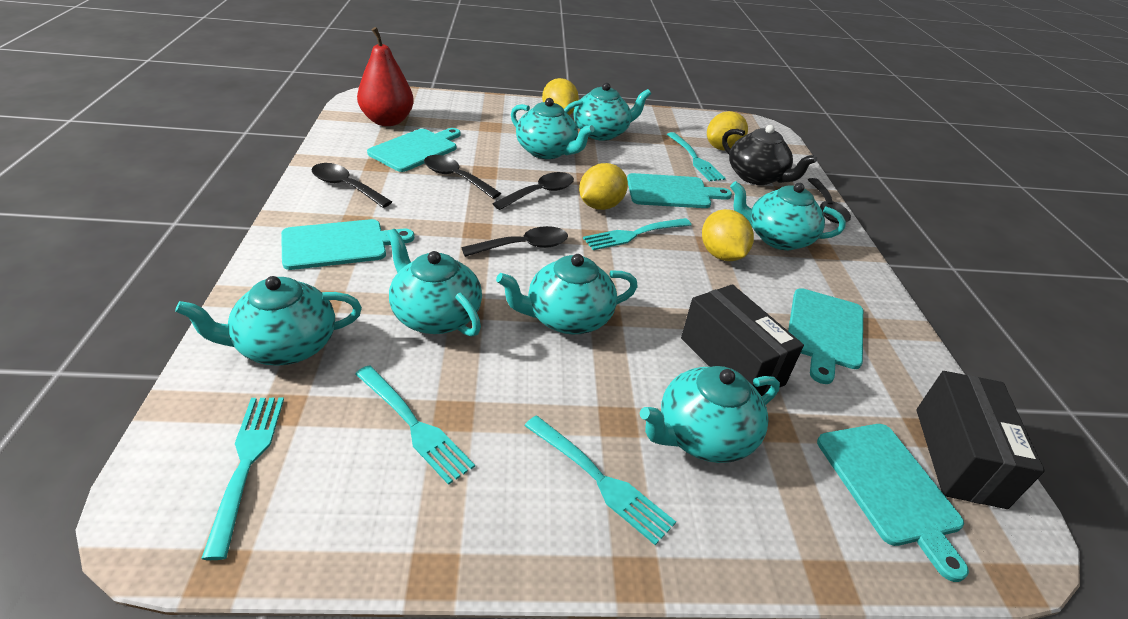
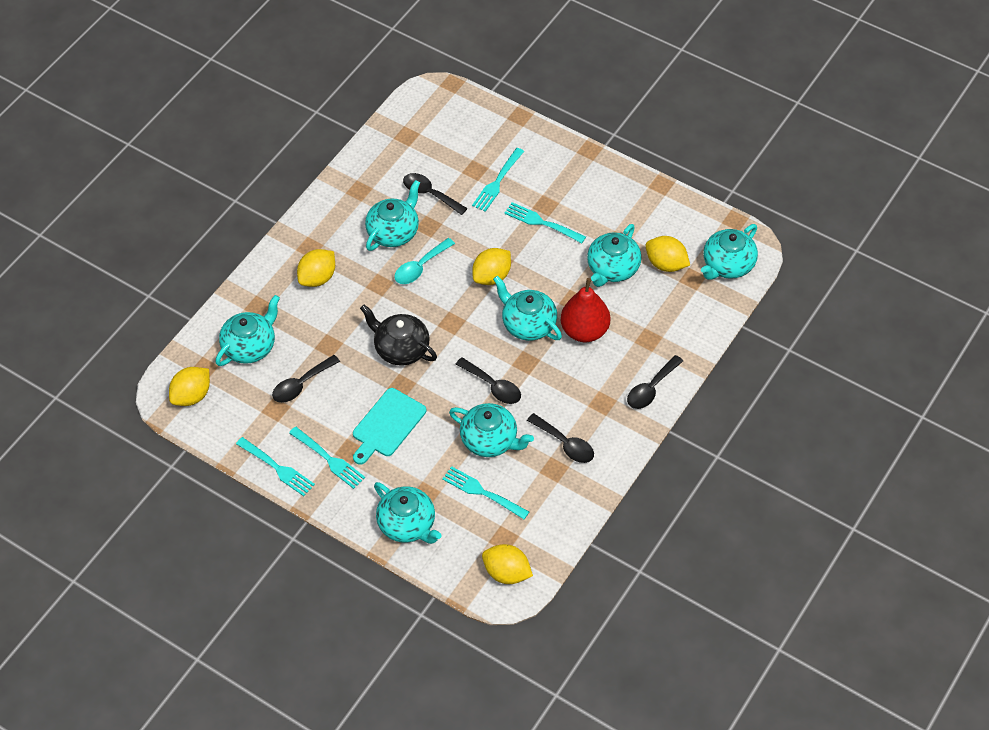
black box: 2 -> 0
turquoise cutting board: 5 -> 1
turquoise spoon: 0 -> 1
yellow lemon: 4 -> 5

